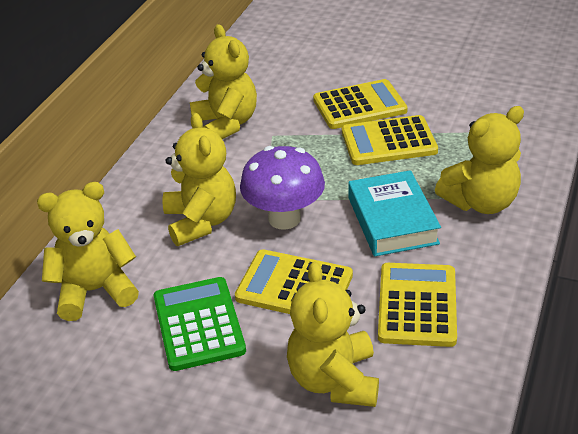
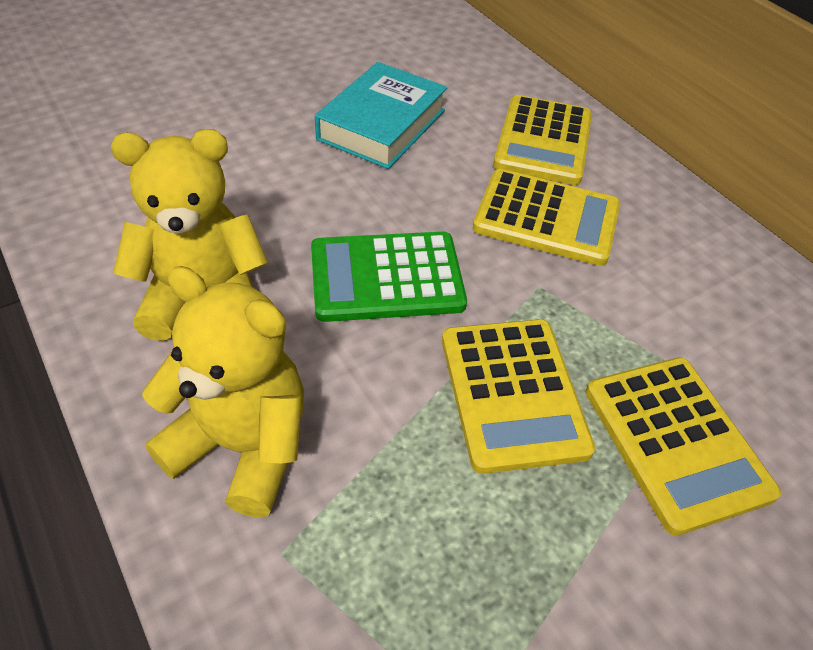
purple mushroom: 1 -> 0
yellow teddy bear: 5 -> 2

